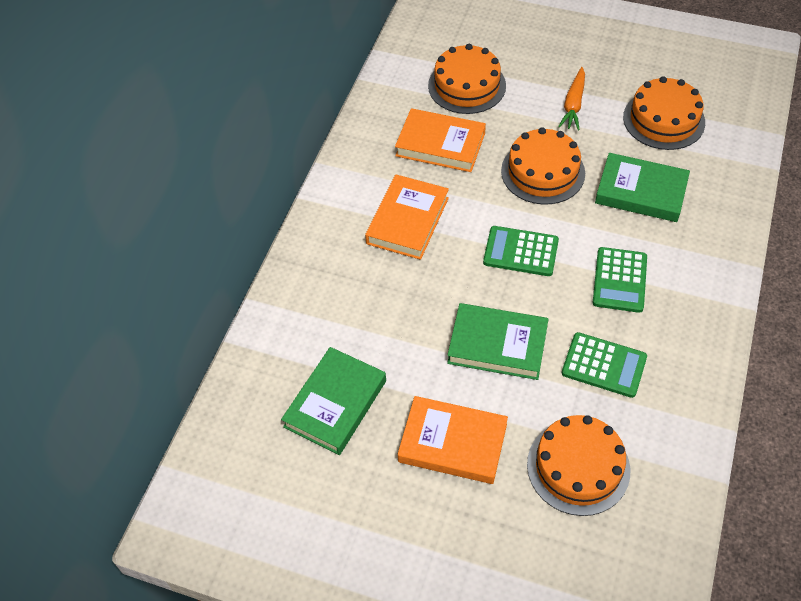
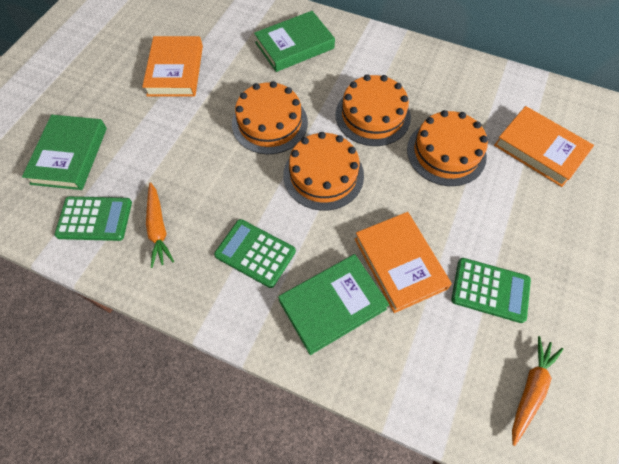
orange carrot: 1 -> 2

